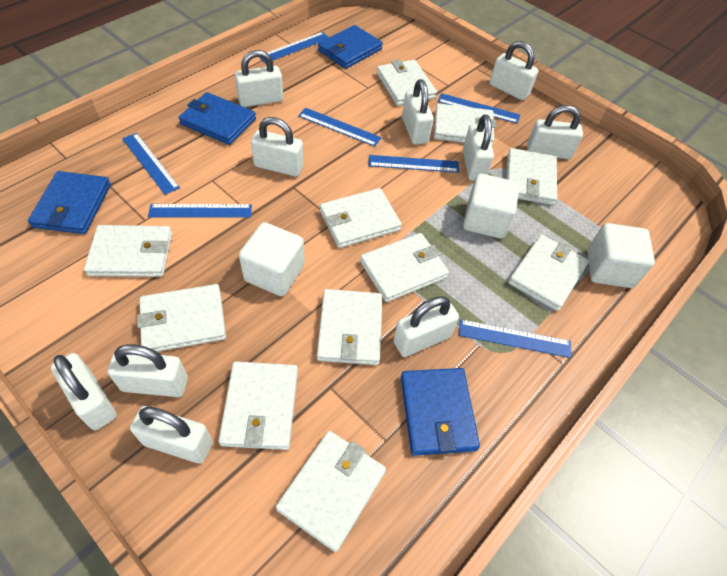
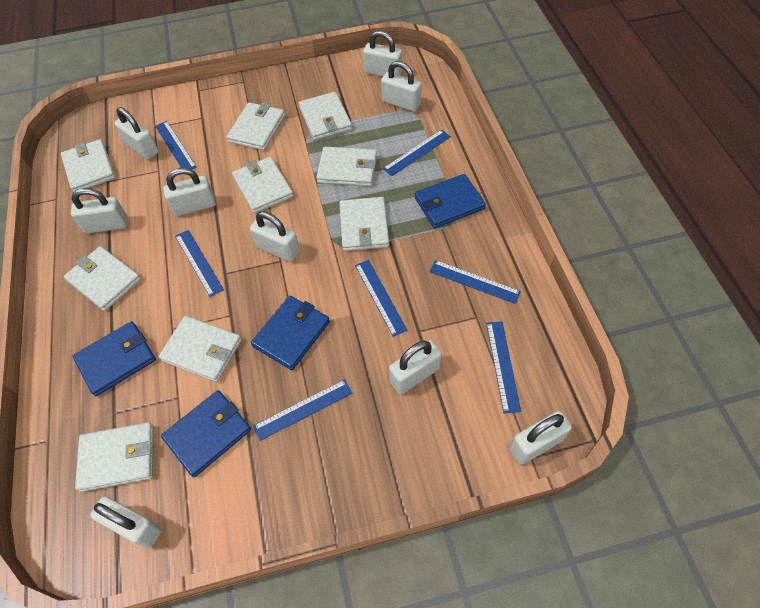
white cube: 3 -> 0
white padlock: 10 -> 9
white wallet: 11 -> 9

